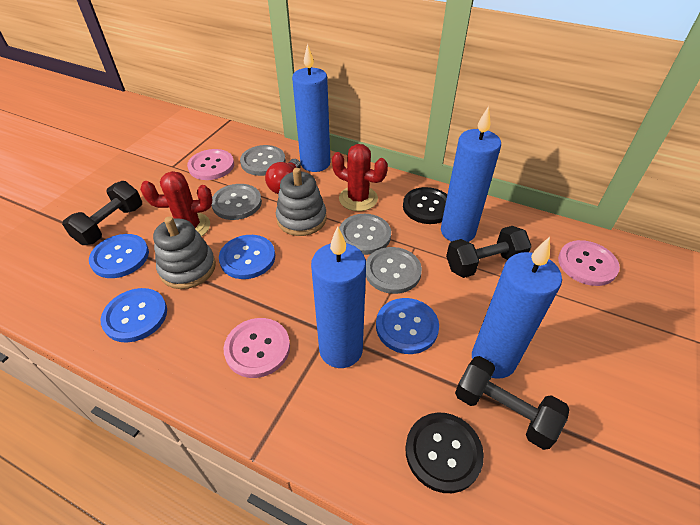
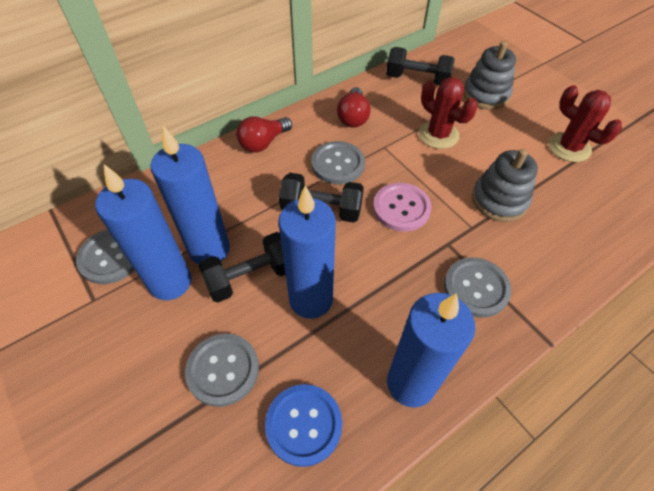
black button: 2 -> 0
blue button: 4 -> 1
pink button: 3 -> 1
red light bulb: 1 -> 2

